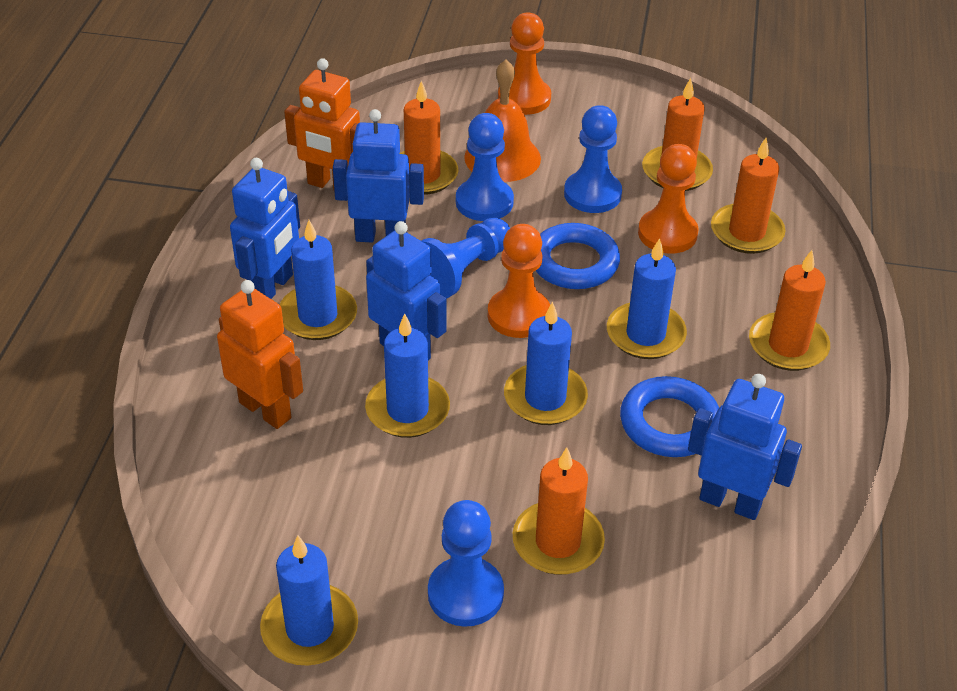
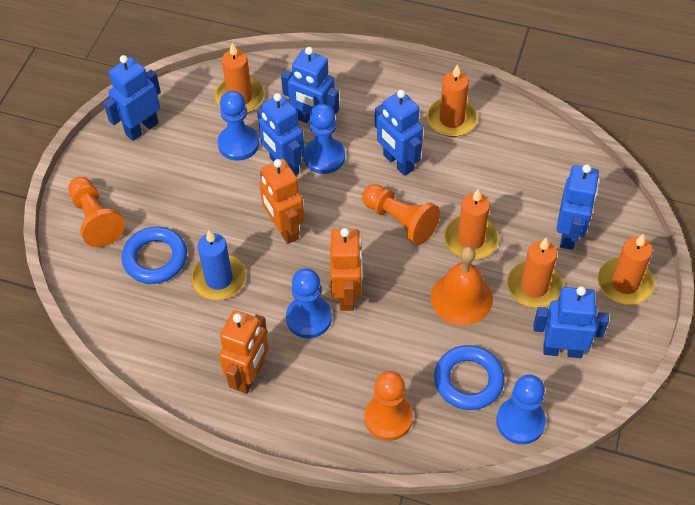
blue candle: 5 -> 1
blue robot: 4 -> 6
orange robot: 2 -> 3

